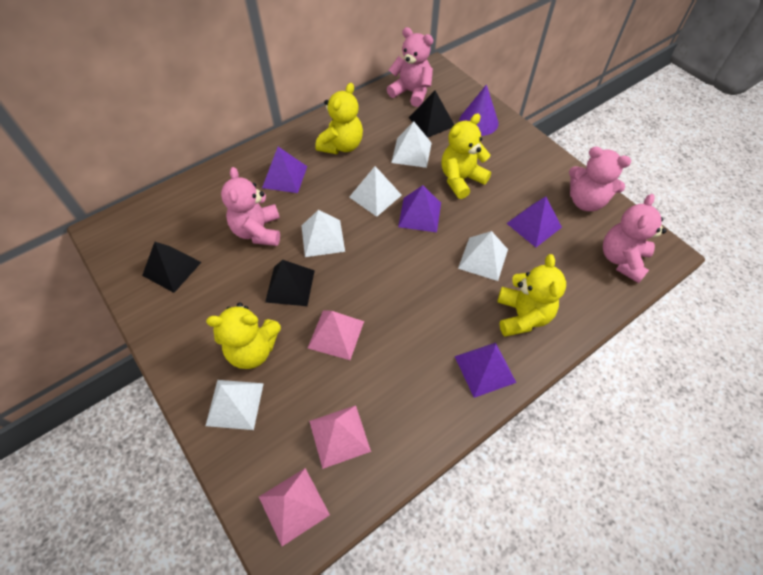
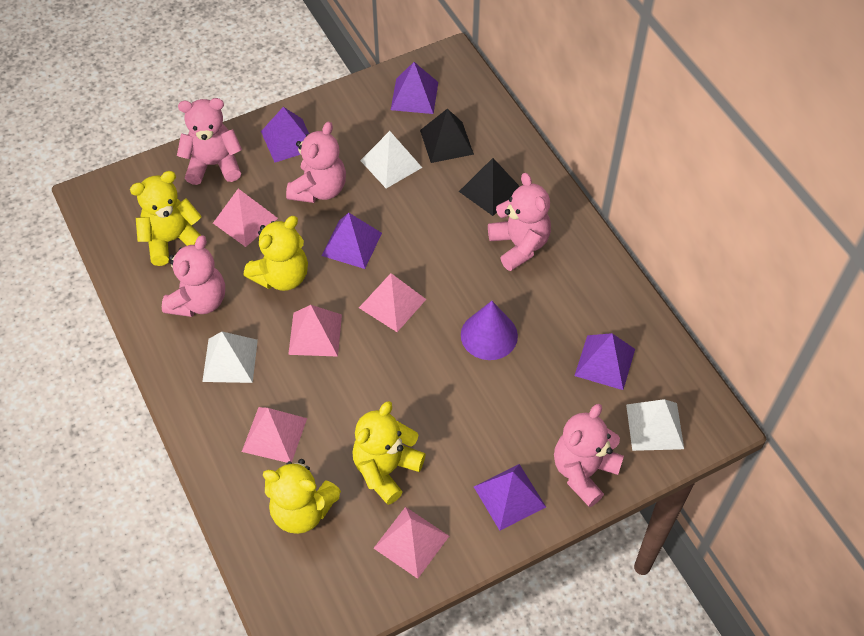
black pyramid: 3 -> 2
pink pyramid: 3 -> 5
pink teddy bear: 4 -> 5
purple pyramid: 4 -> 5
white pyramid: 5 -> 3

